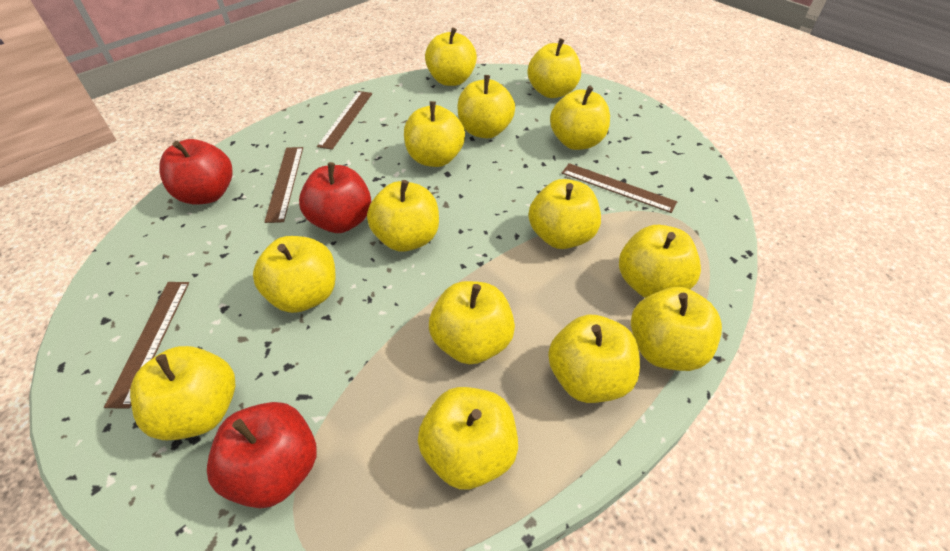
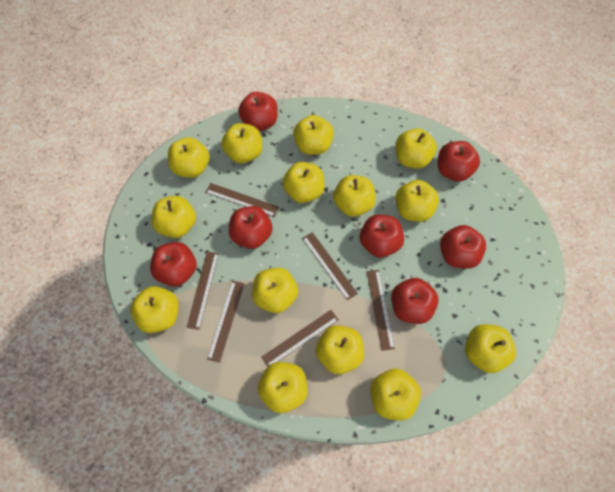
brown ruler: 4 -> 6
red apple: 3 -> 7

